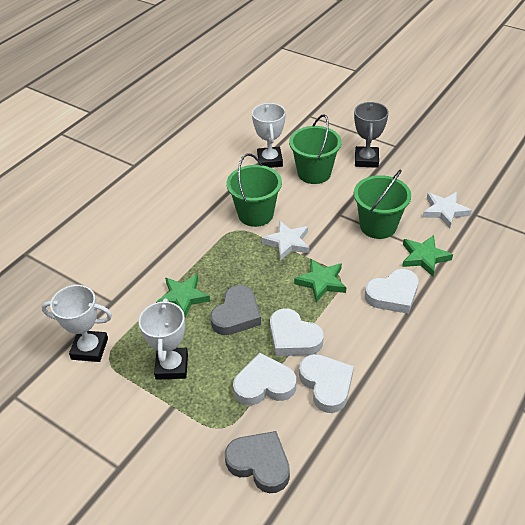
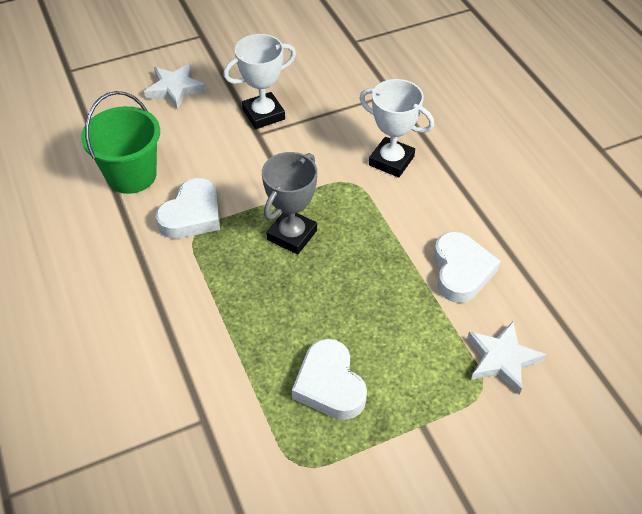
green bucket: 3 -> 1
green star: 3 -> 0
grey heart: 2 -> 0
white heart: 4 -> 3
white trophy: 3 -> 2

